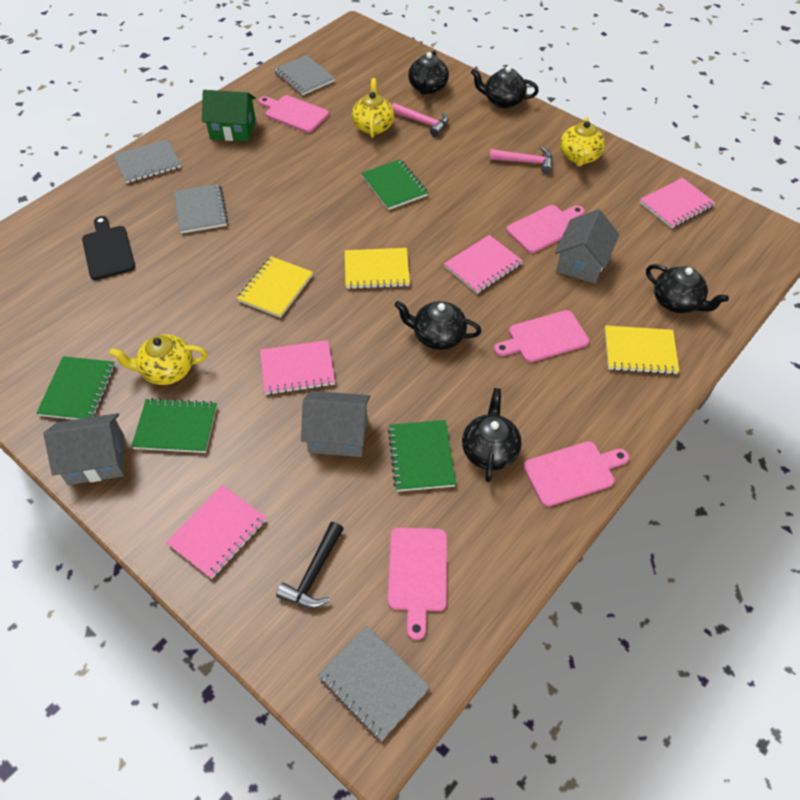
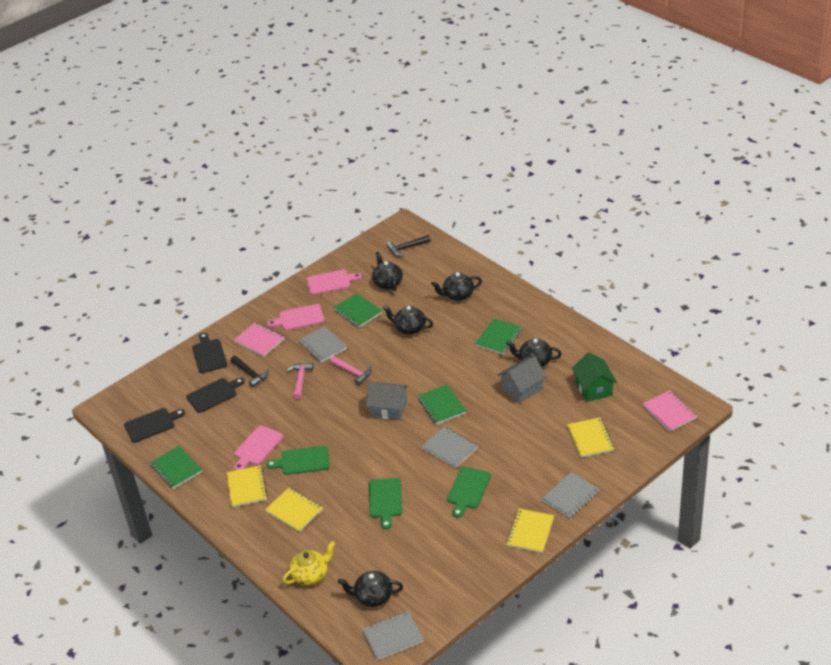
black cutting board: 1 -> 3
black hammer: 1 -> 2
green cutting board: 0 -> 3
grey house: 3 -> 2
pink cutting board: 5 -> 3
pink notebook: 4 -> 2
yellow notebook: 3 -> 4
yellow teapot: 3 -> 1

